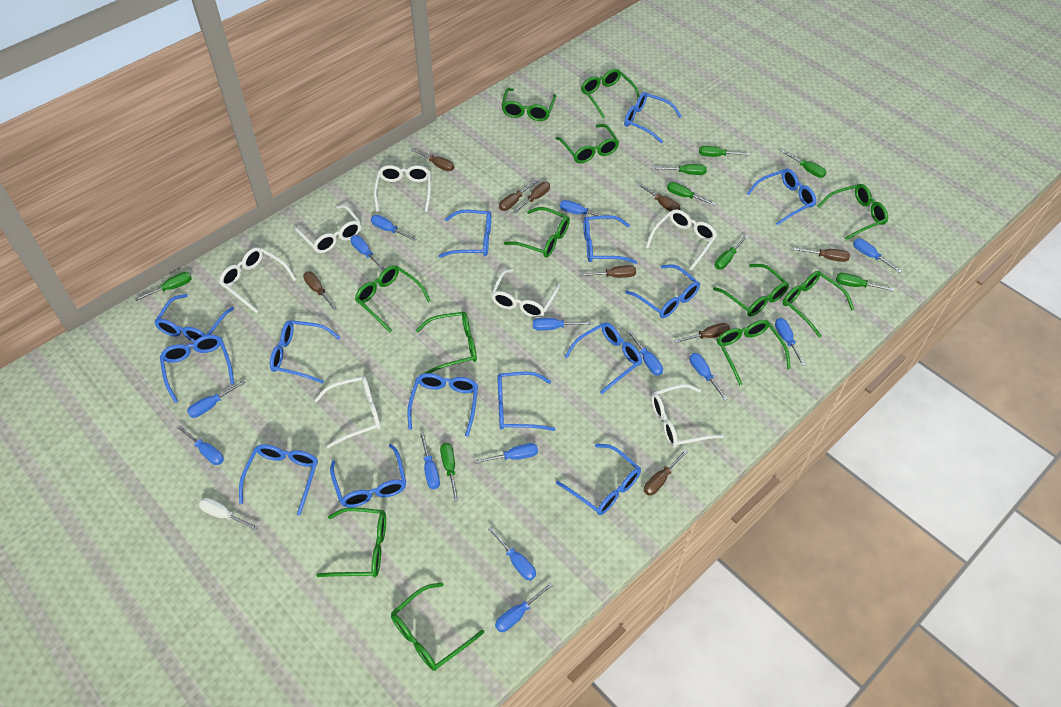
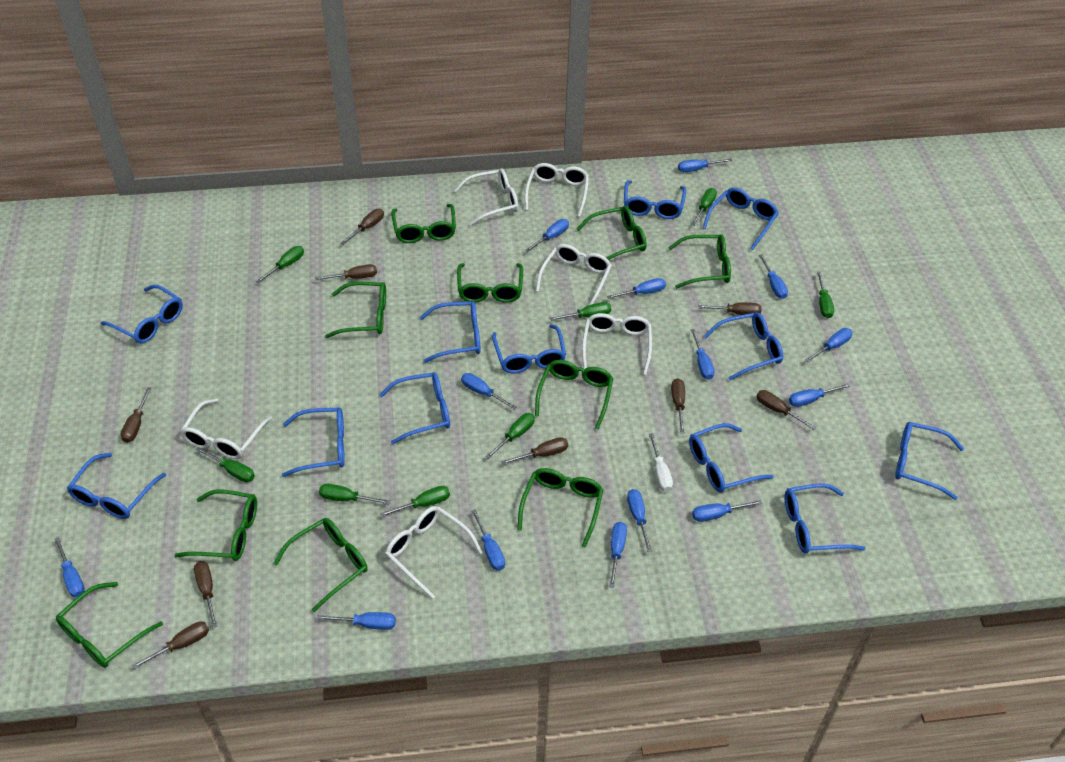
blue glasses: 14 -> 12
green glasses: 12 -> 10
white glasses: 7 -> 6

